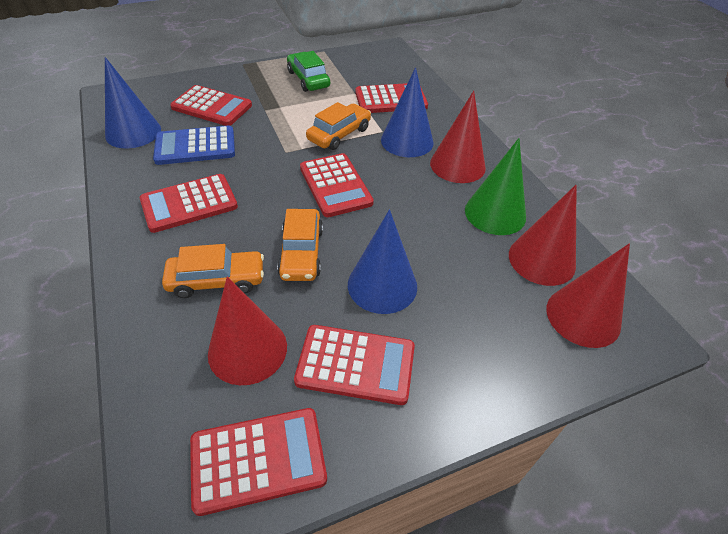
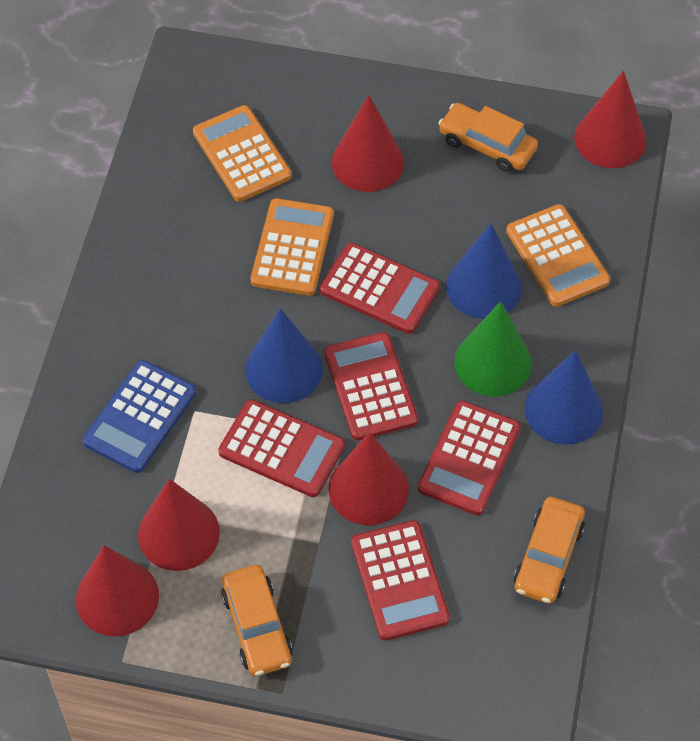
green car: 1 -> 0
orange calculator: 0 -> 3
red calculator: 6 -> 5
red cone: 4 -> 5

